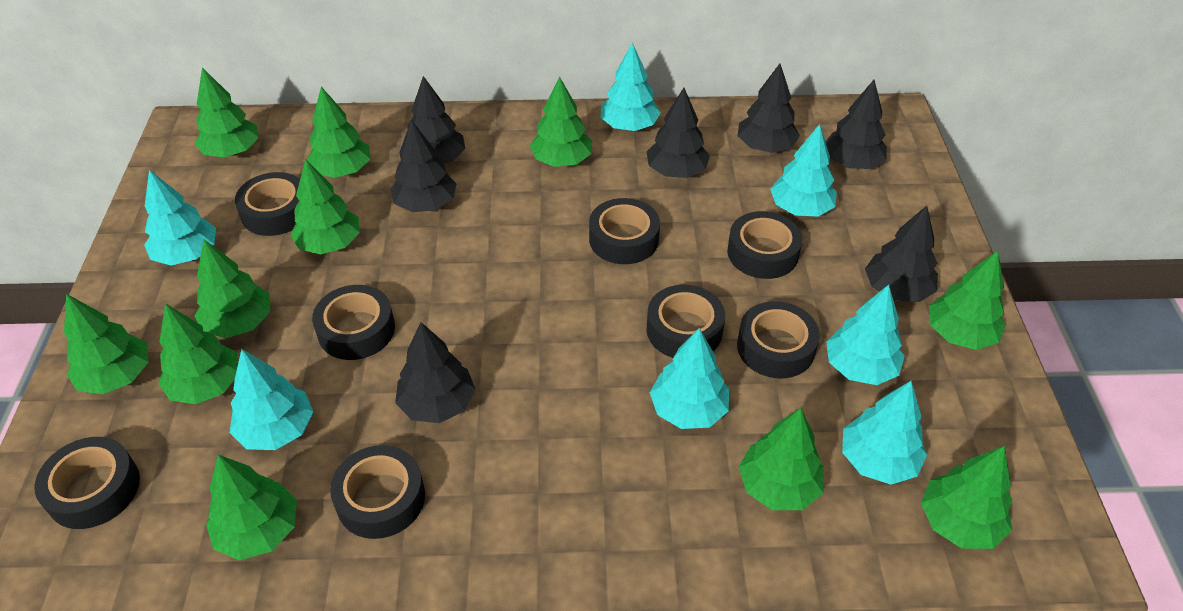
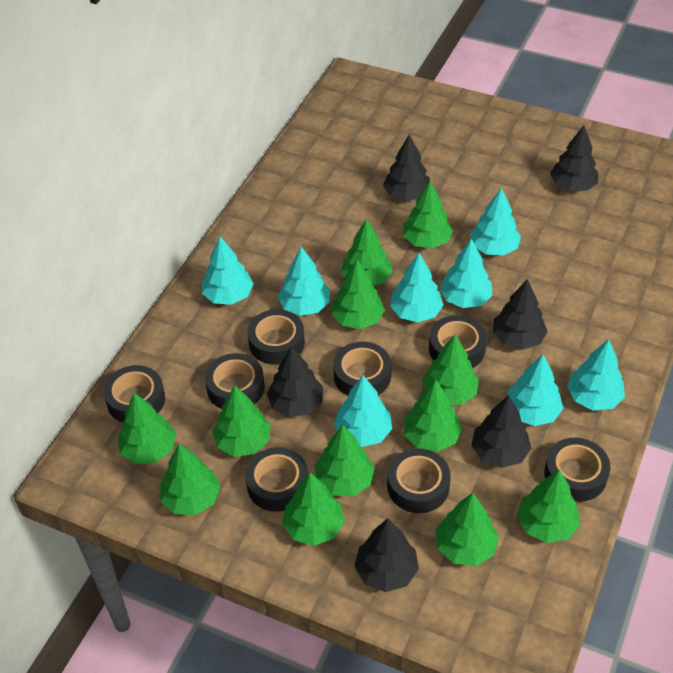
black tree: 7 -> 6
green tree: 11 -> 12
turquoise tree: 7 -> 8

